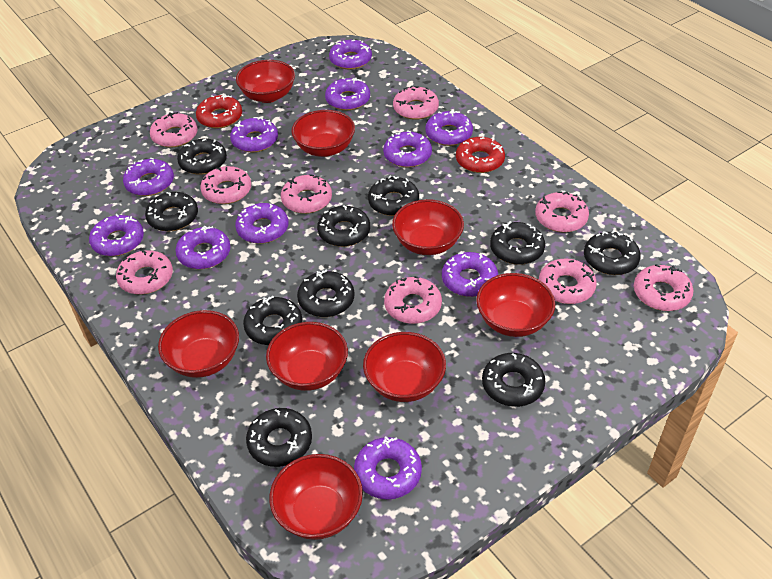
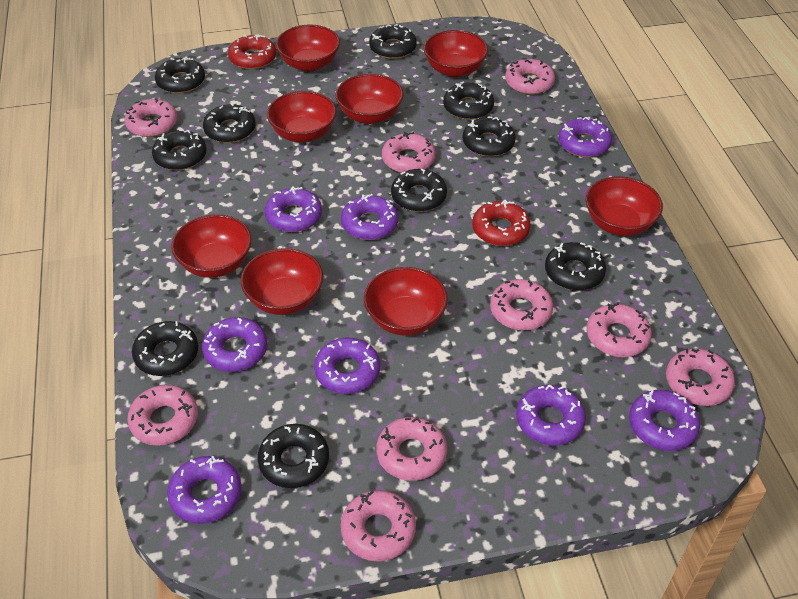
purple donut: 11 -> 8

